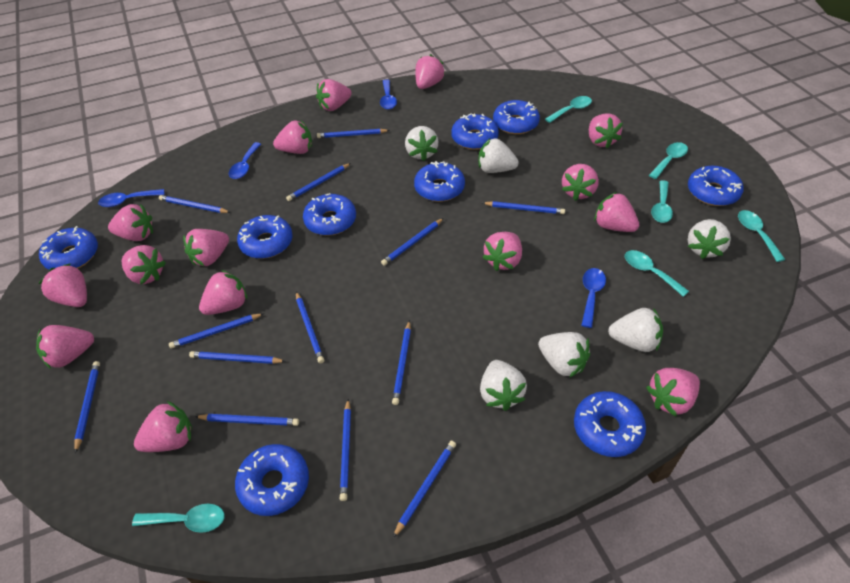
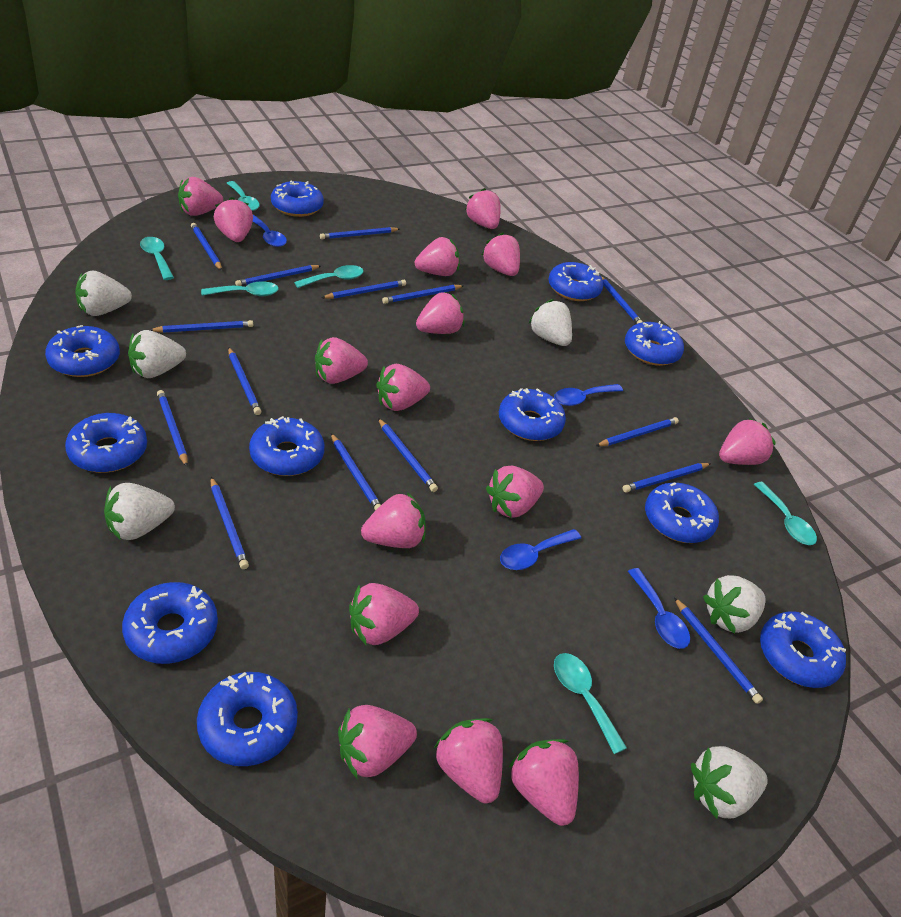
blue donut: 9 -> 11
blue pencil: 13 -> 15

